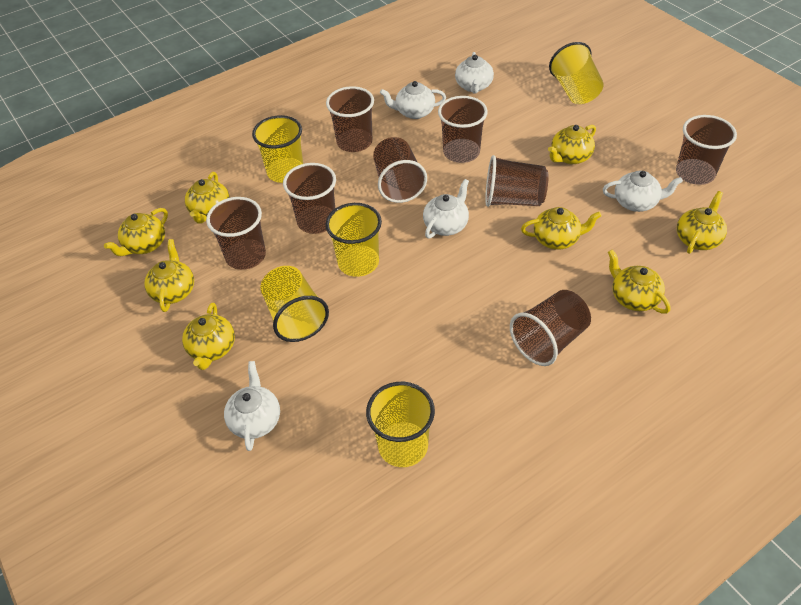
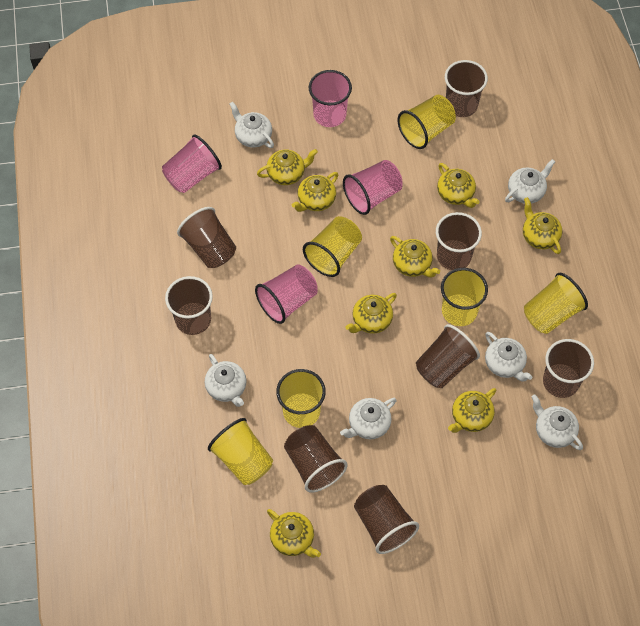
pink cup: 0 -> 4
white teapot: 5 -> 6
yellow cup: 5 -> 6

